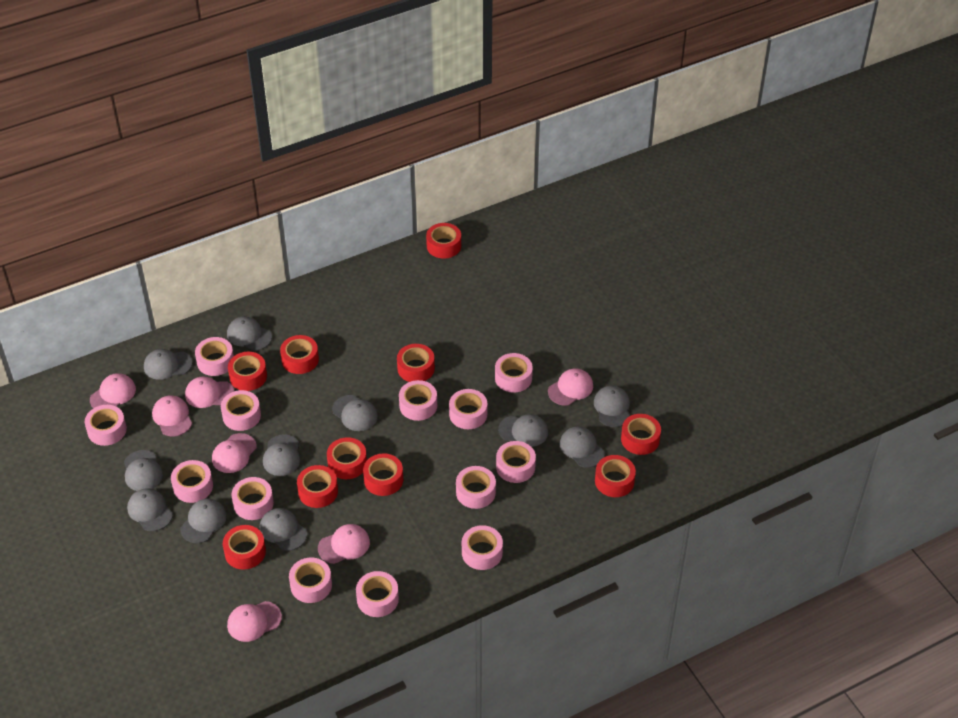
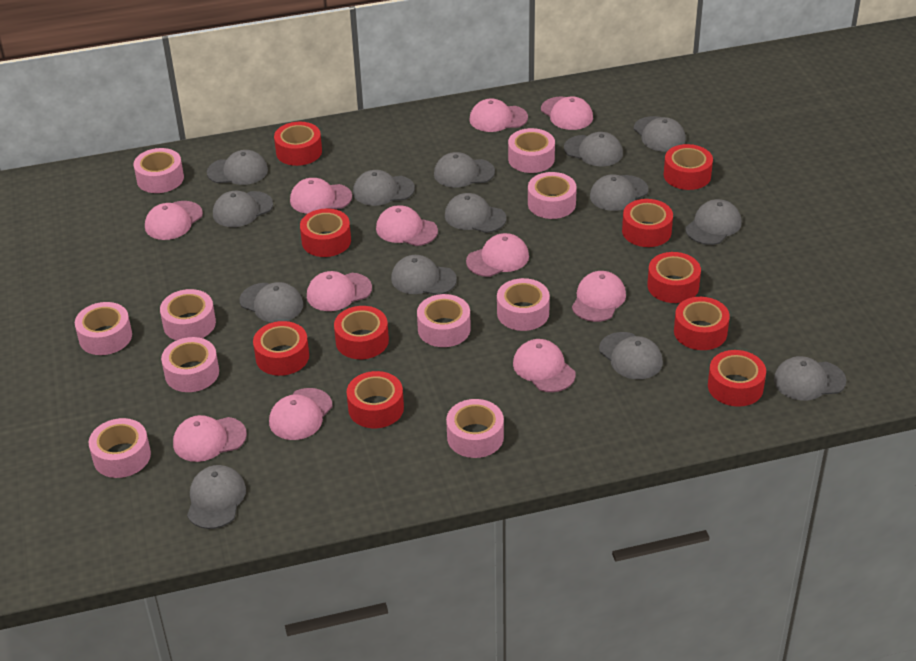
grey cap: 11 -> 14
pink cap: 7 -> 11
pink tape: 13 -> 10

